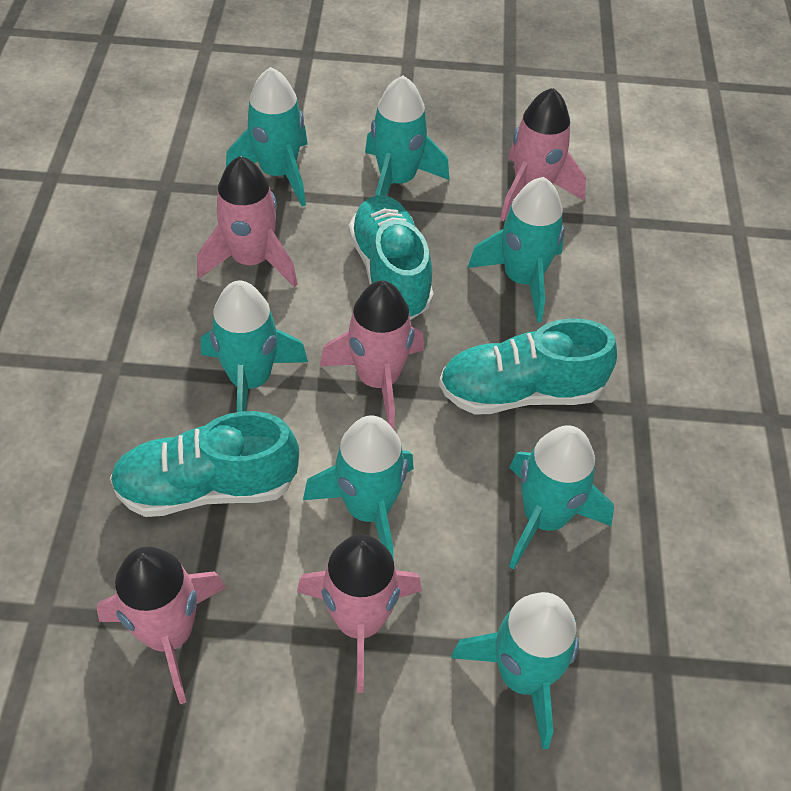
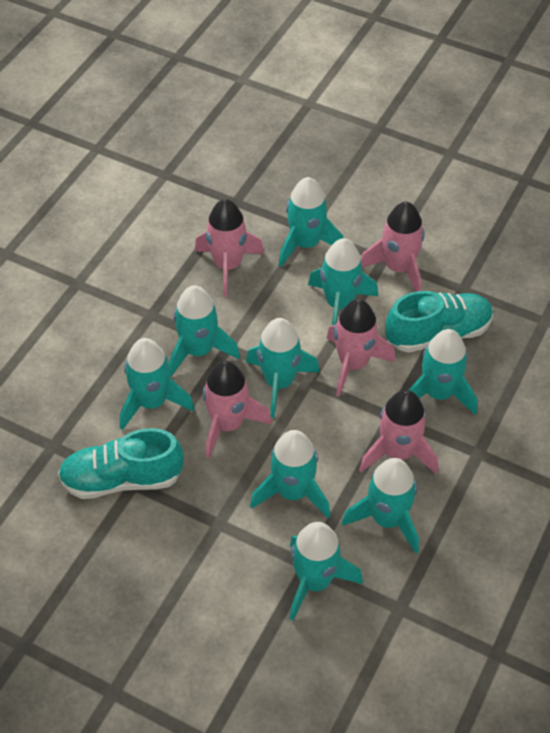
turquoise rocket: 7 -> 9
turquoise shoe: 3 -> 2

